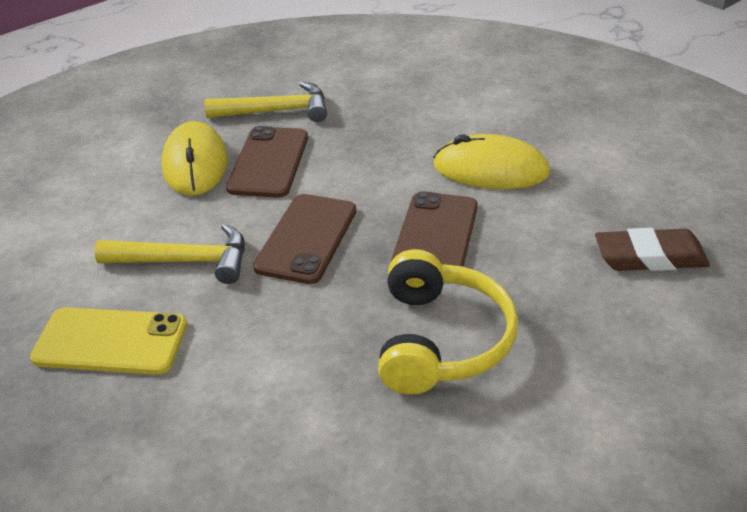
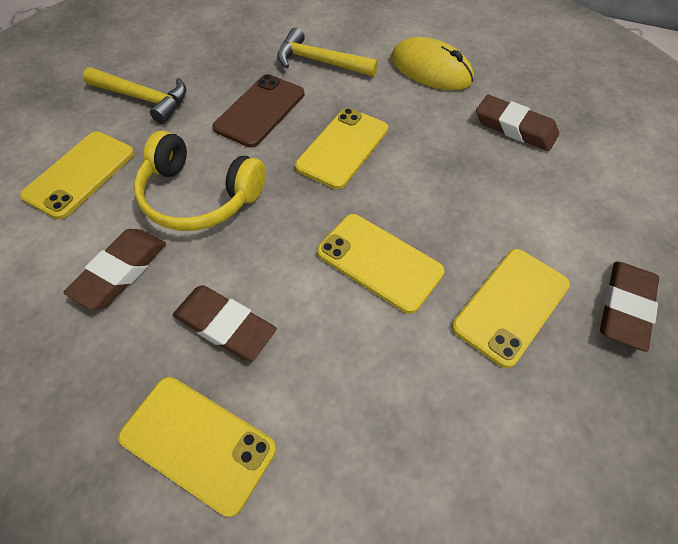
brown eraser: 1 -> 4
brown phone: 3 -> 1
yellow mouse: 2 -> 1
yellow phone: 1 -> 5

